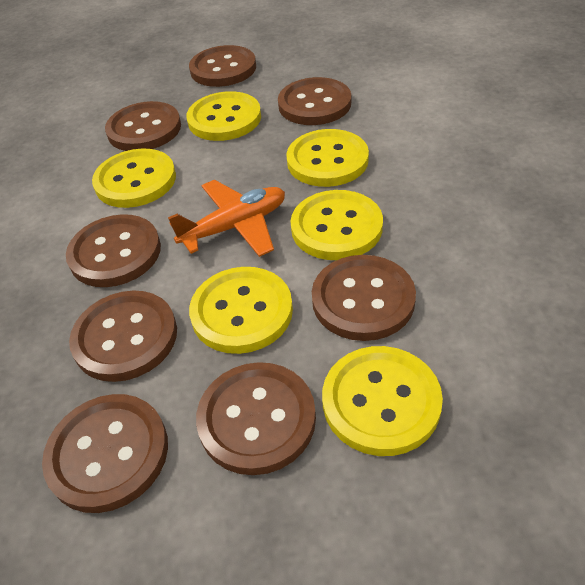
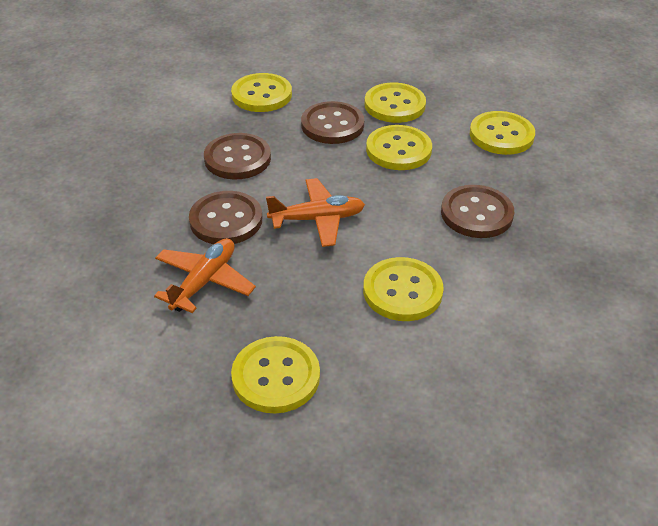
brown button: 8 -> 4
orange plane: 1 -> 2

